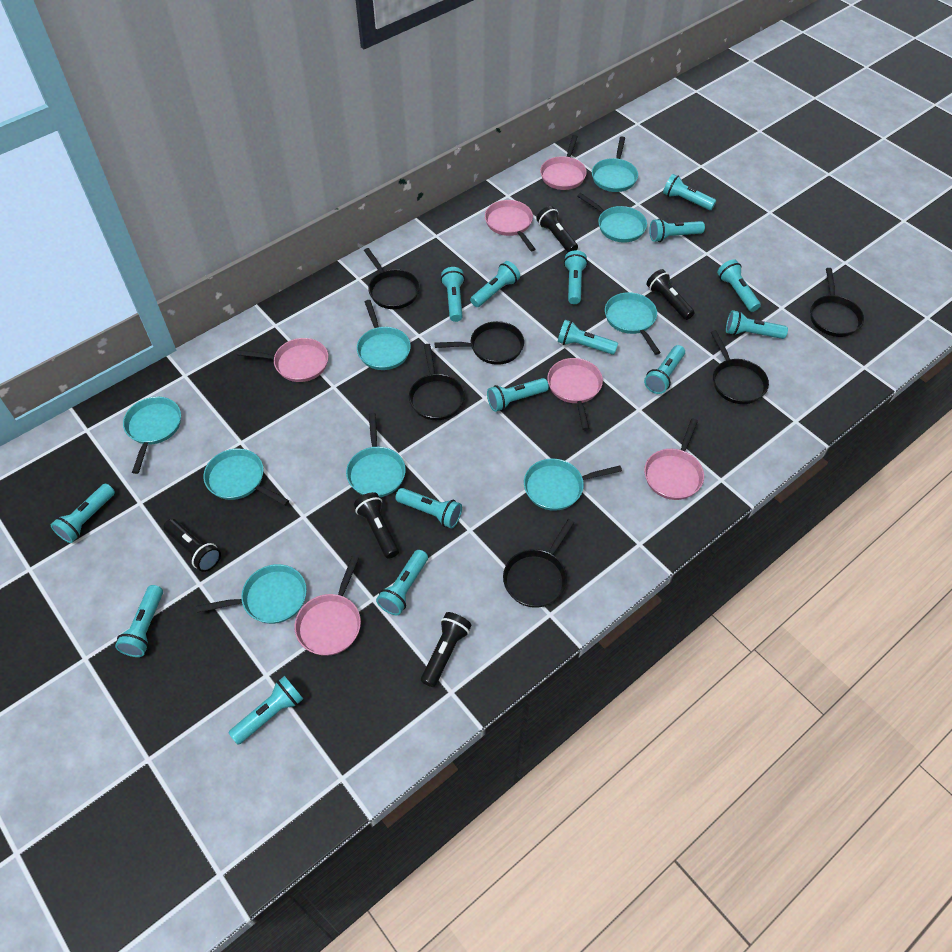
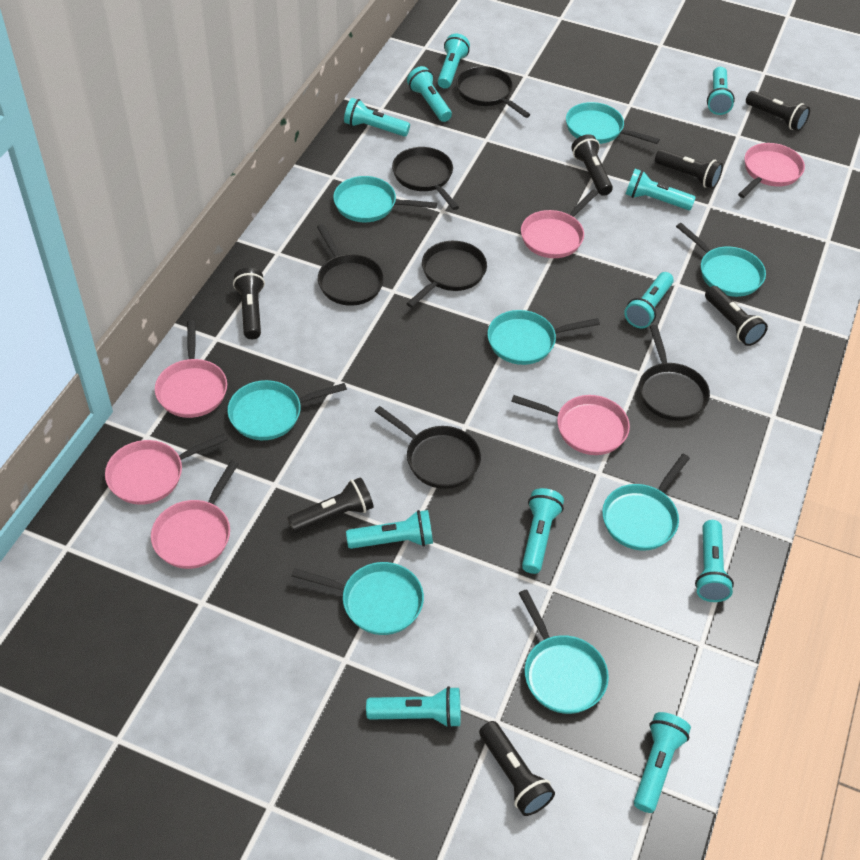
black flashlight: 5 -> 7
turquoise flashlight: 15 -> 11
turquoise pan: 9 -> 8

